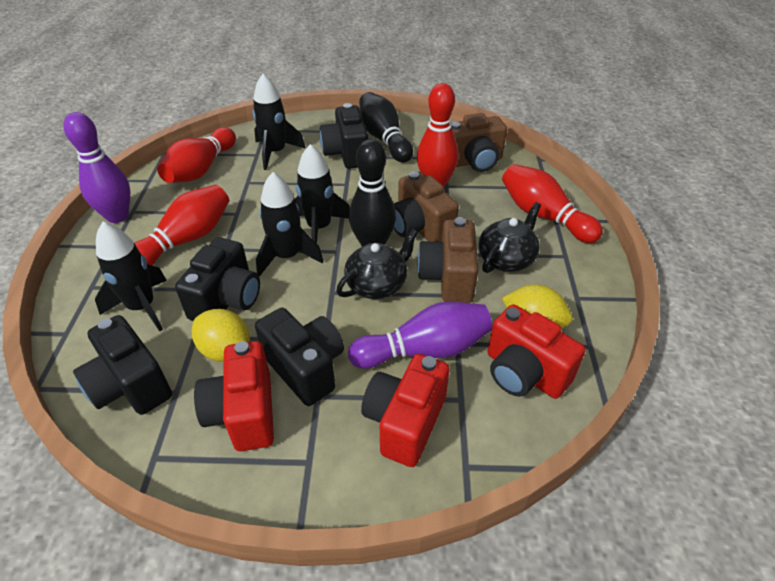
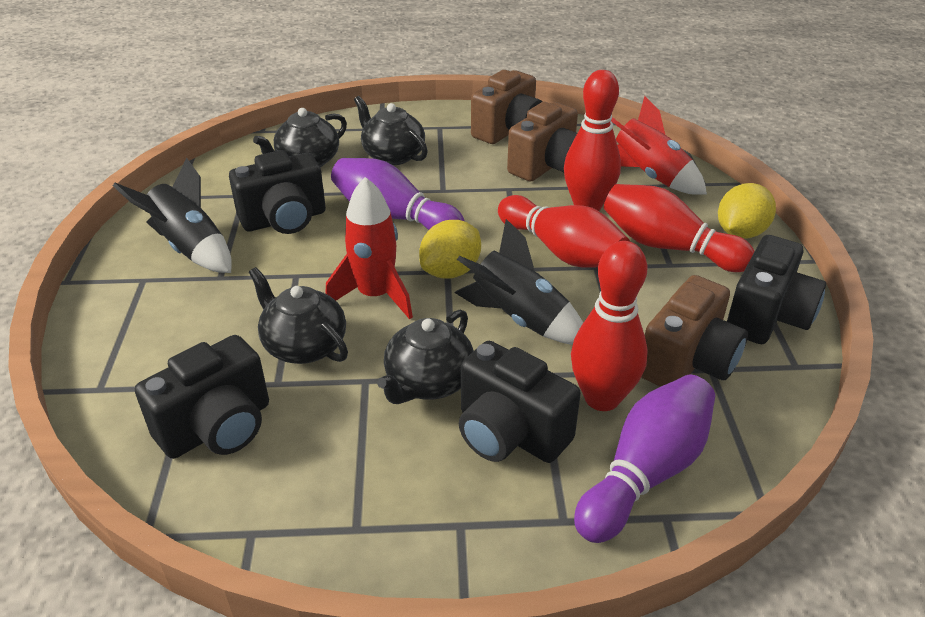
black bowling pin: 2 -> 0
black rocket: 4 -> 2
black teapot: 2 -> 4
red camera: 3 -> 0
red rocket: 0 -> 2

